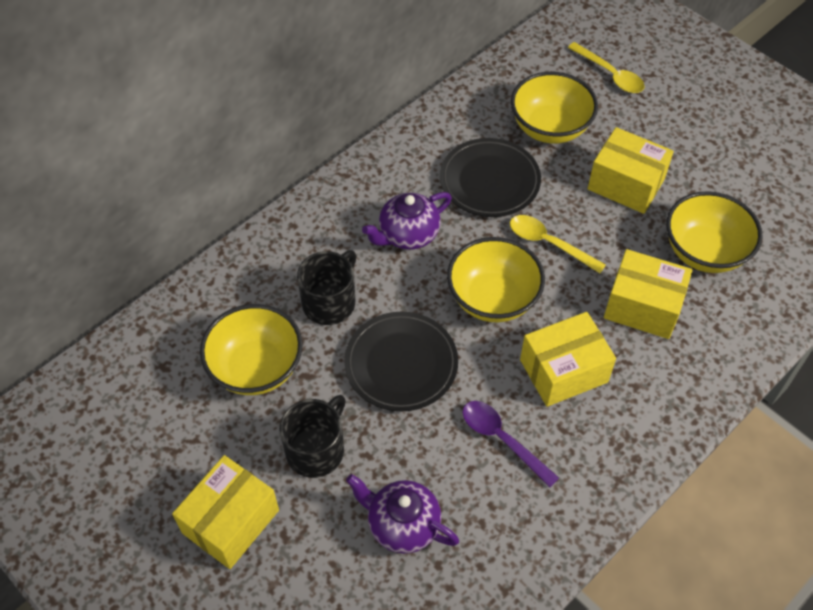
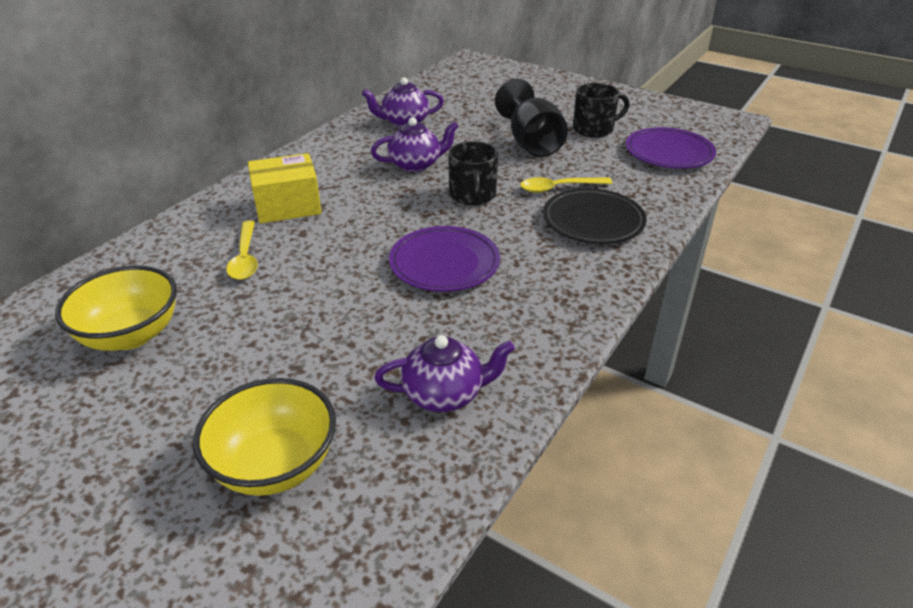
black goblet: 0 -> 1
black plate: 2 -> 1
purple plate: 0 -> 2
purple spoon: 1 -> 0
purple teapot: 2 -> 3
yellow bowl: 4 -> 2
yellow box: 4 -> 1

